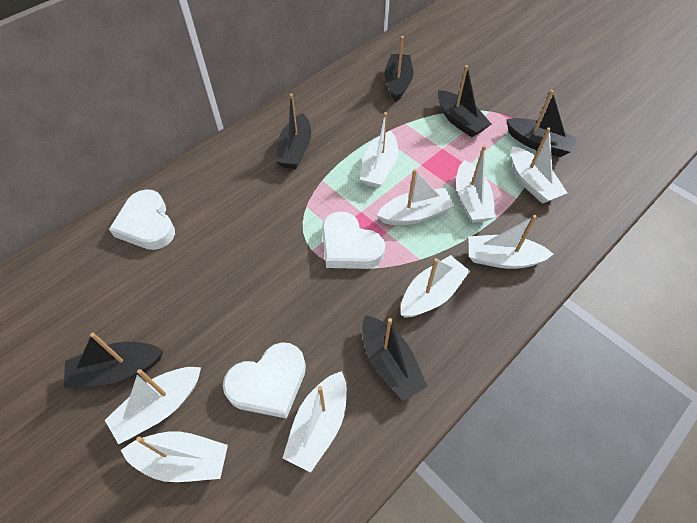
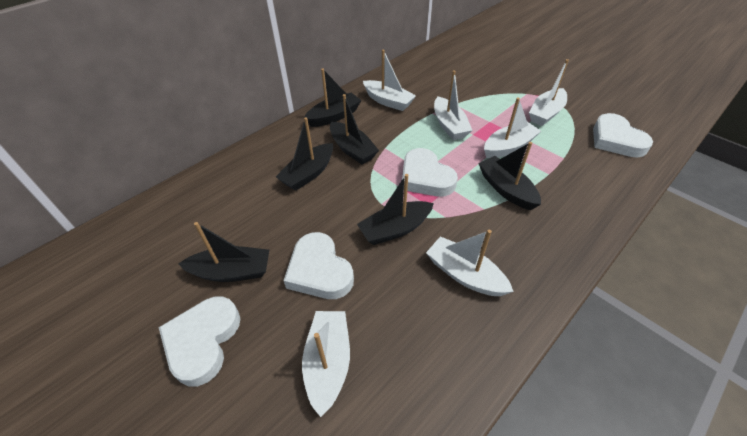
white boat: 9 -> 6
white heart: 3 -> 4

